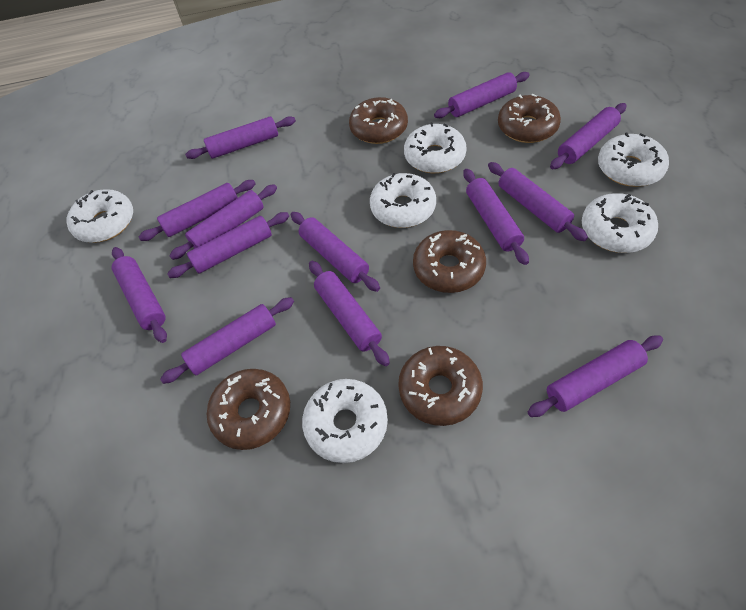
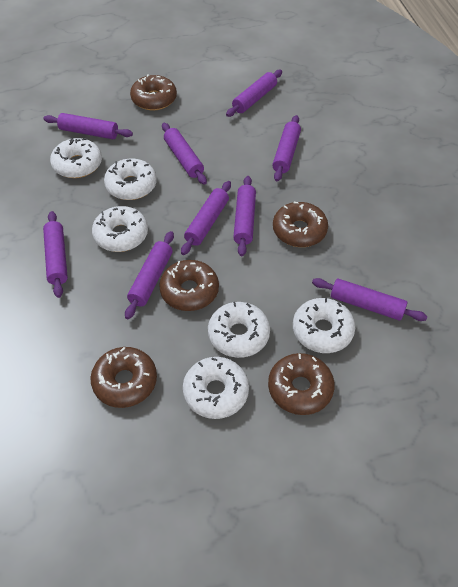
purple rolling pin: 13 -> 9

